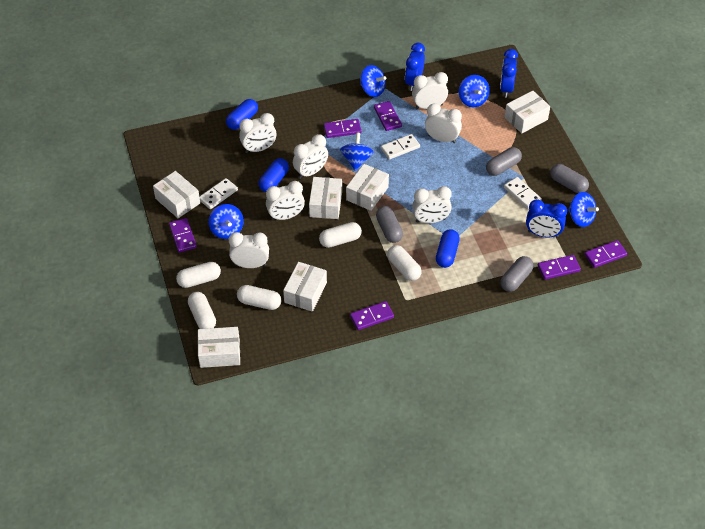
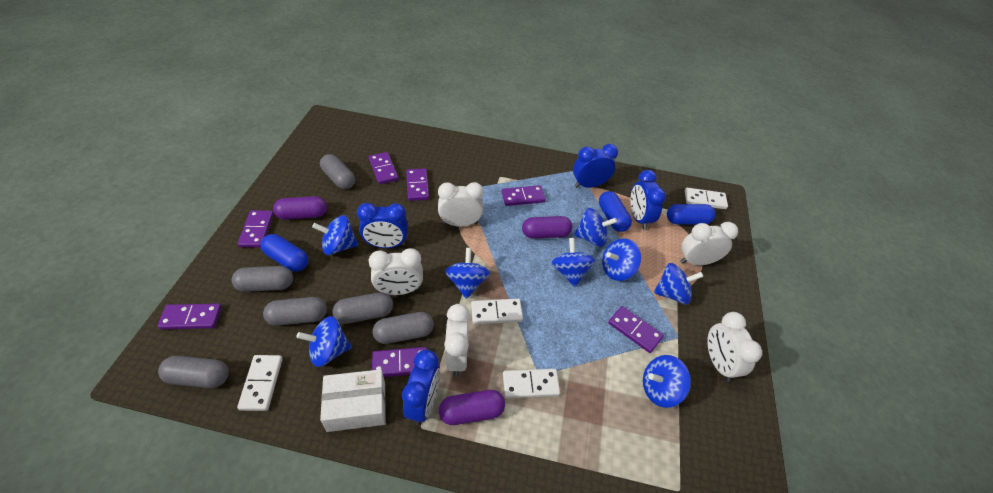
blue clock: 3 -> 4
blue spinning top: 5 -> 8
grey capsule: 4 -> 6
purple capsule: 0 -> 3
purple domino: 6 -> 7
white box: 6 -> 1
white capsule: 5 -> 0
white clock: 7 -> 5
white domino: 3 -> 4

